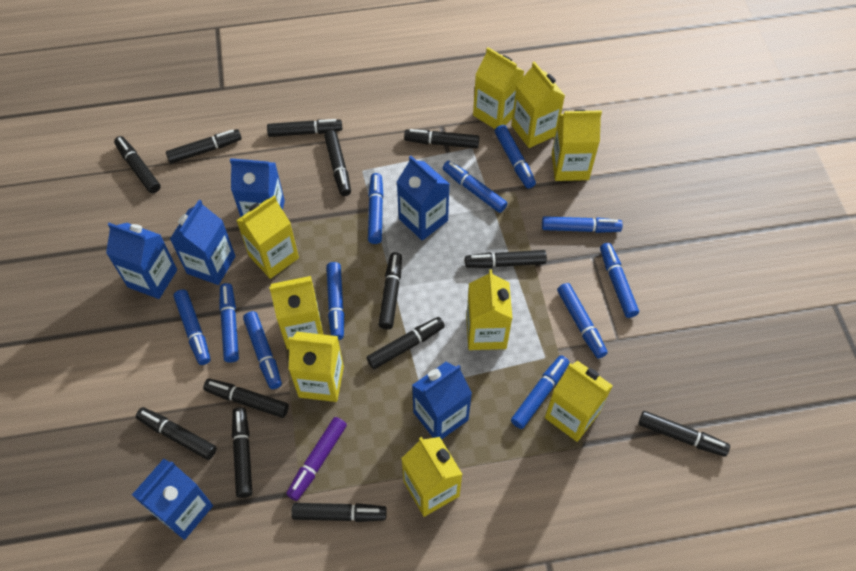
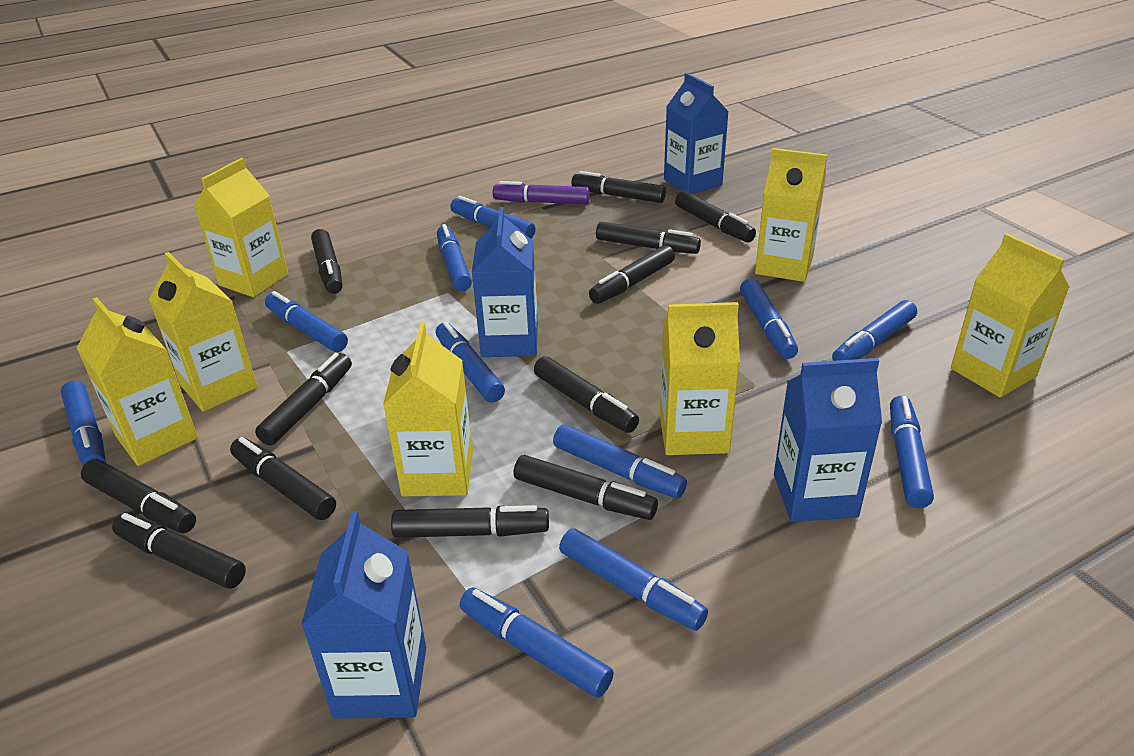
black marker: 13 -> 12
blue carton: 6 -> 4
yellow carton: 9 -> 7

